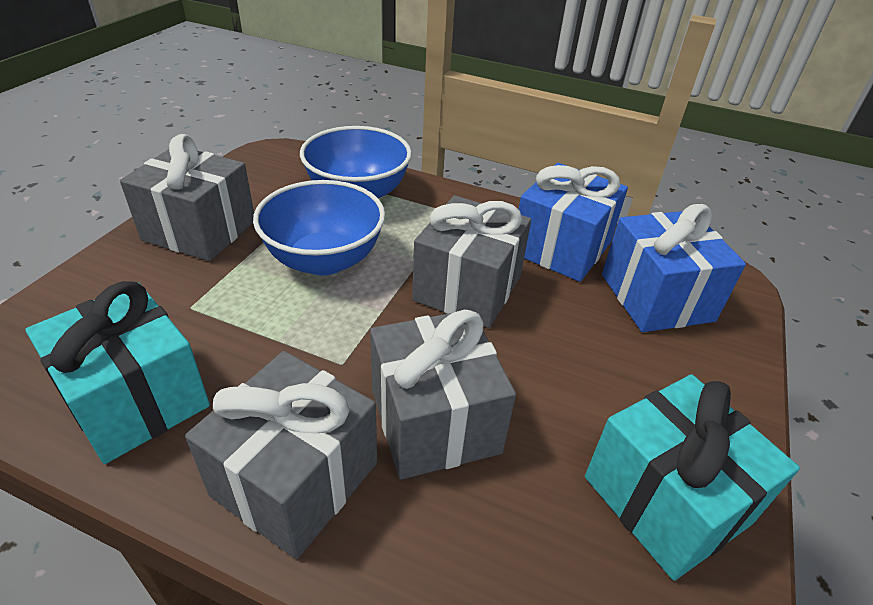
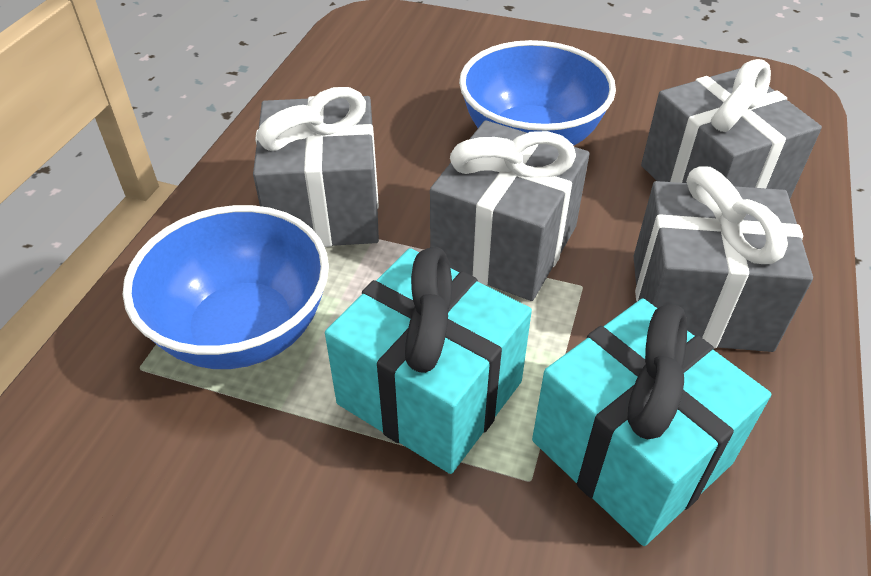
blue gift: 2 -> 0

